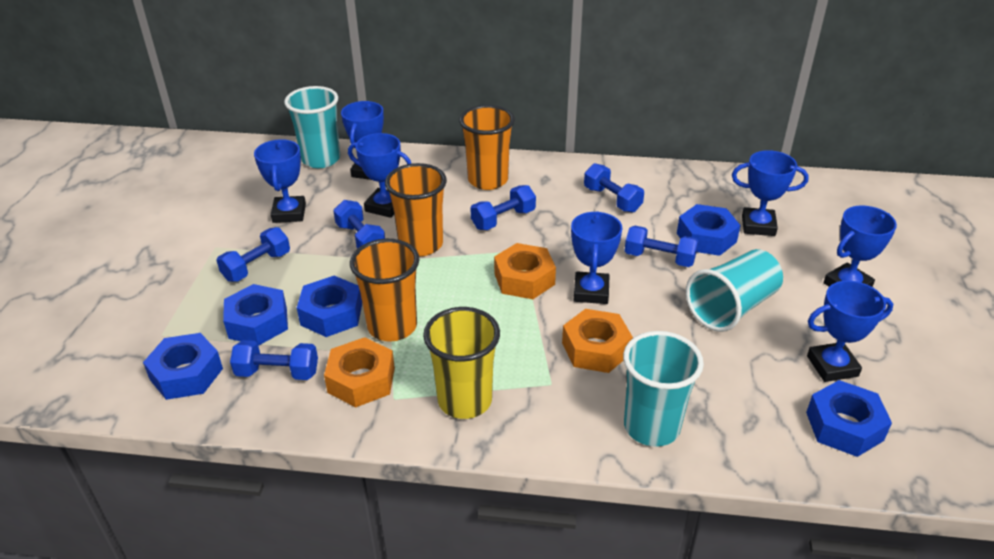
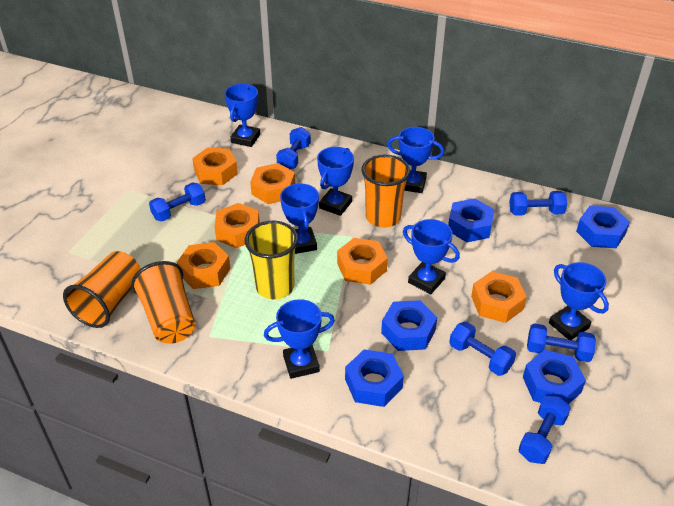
orange nut: 3 -> 6
turquoise cup: 3 -> 0

